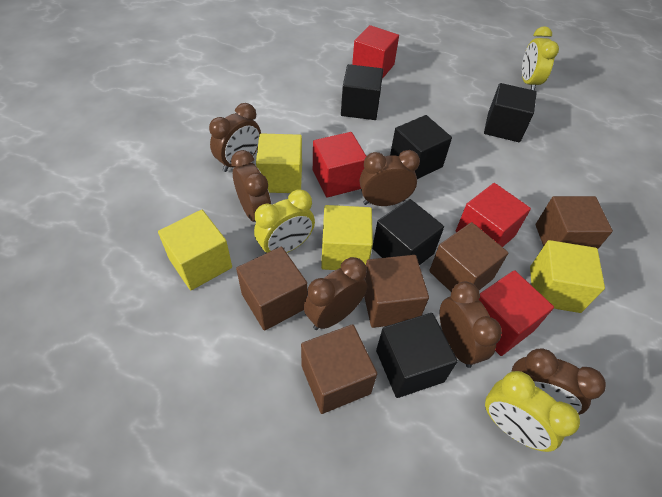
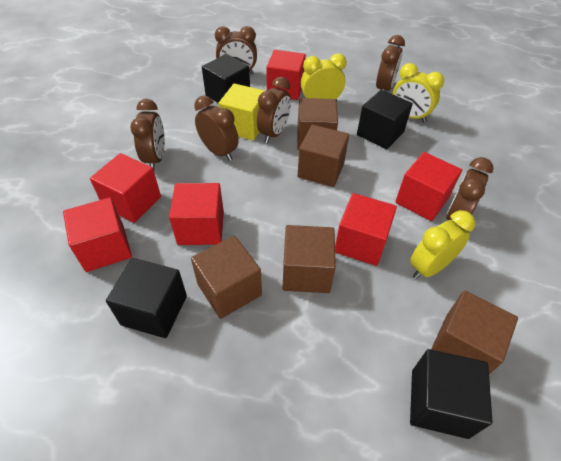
black cube: 5 -> 4
red cube: 4 -> 6
yellow cube: 4 -> 1

